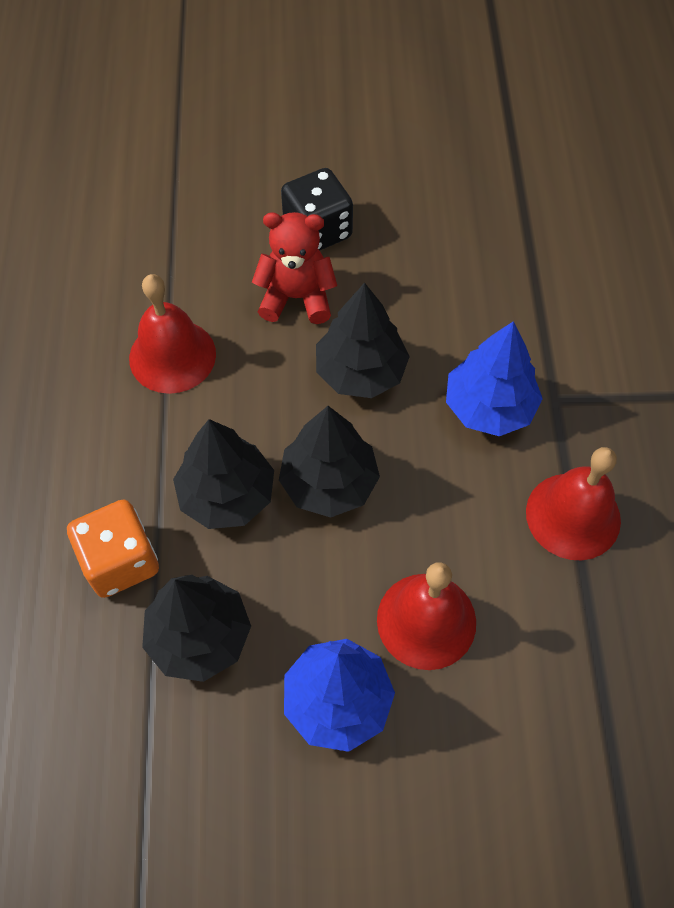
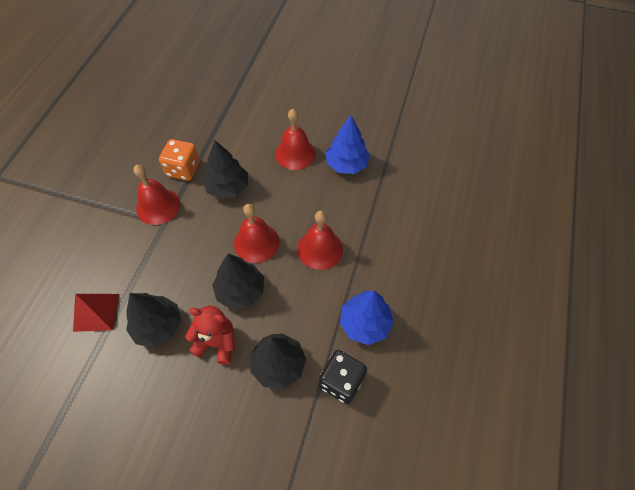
red bell: 3 -> 4
red pyramid: 0 -> 1

